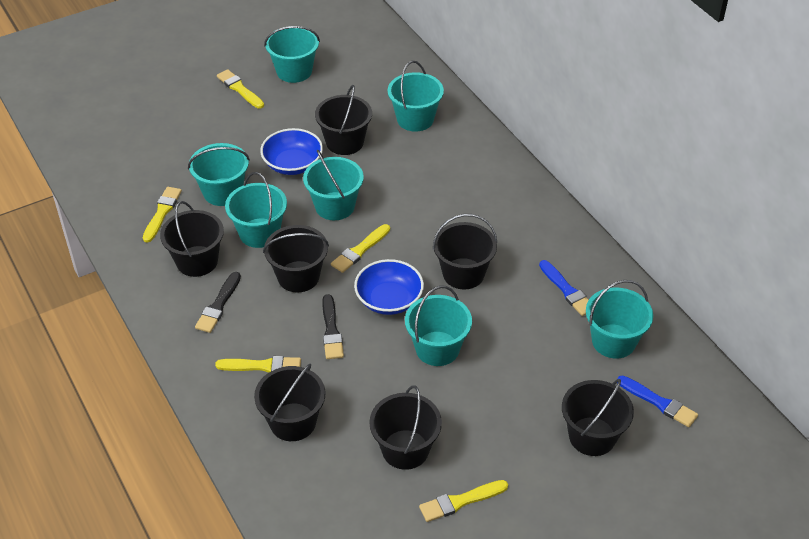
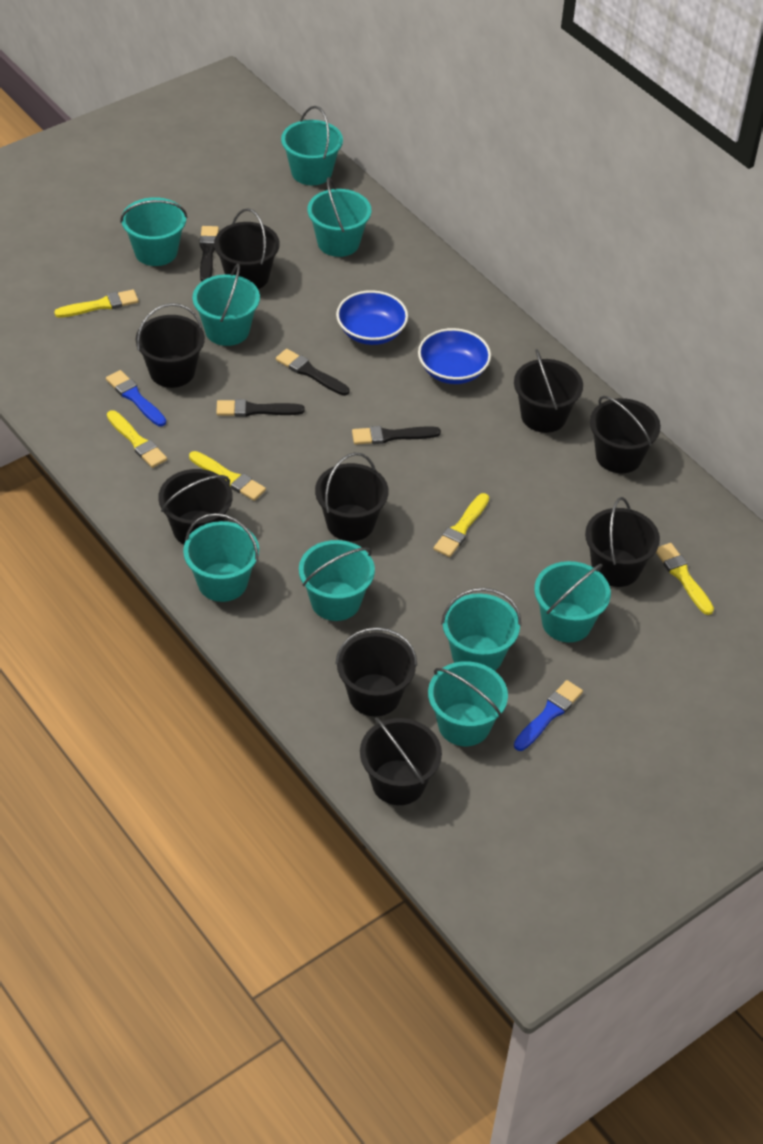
black brush: 2 -> 4
black bucket: 7 -> 9
turquoise bucket: 7 -> 9

